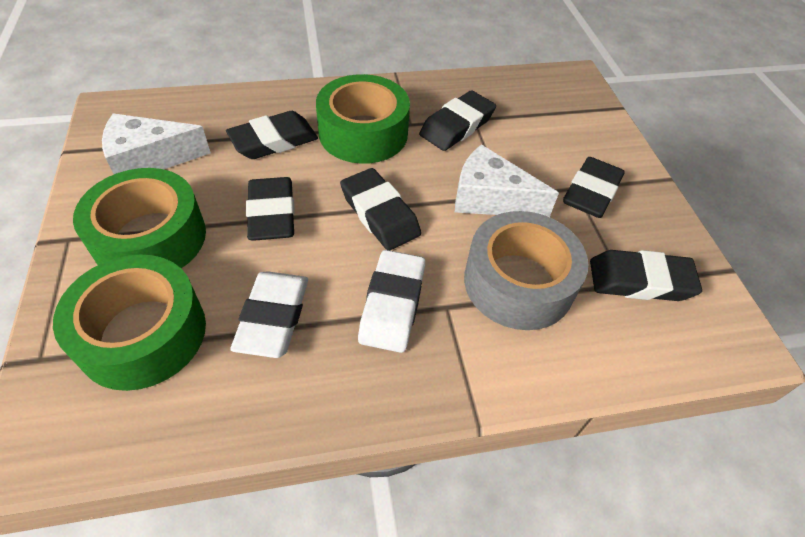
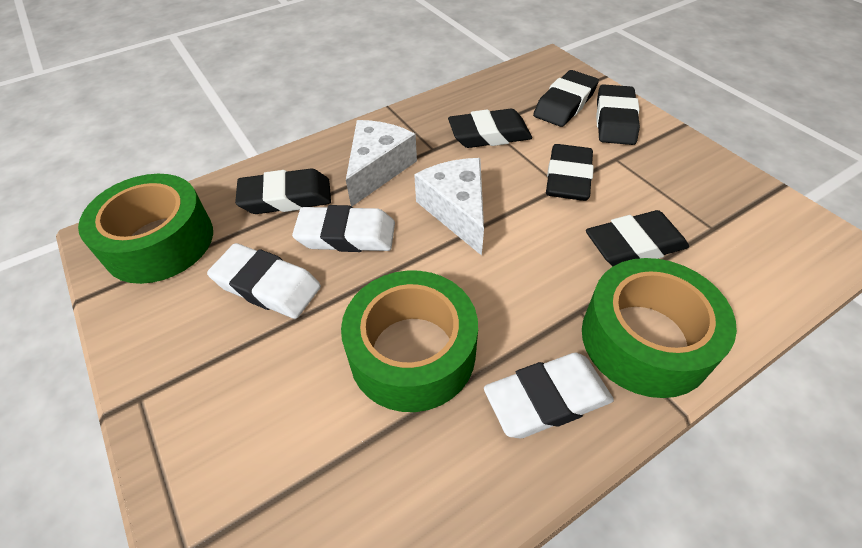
grey tape: 1 -> 0
white eraser: 2 -> 3

